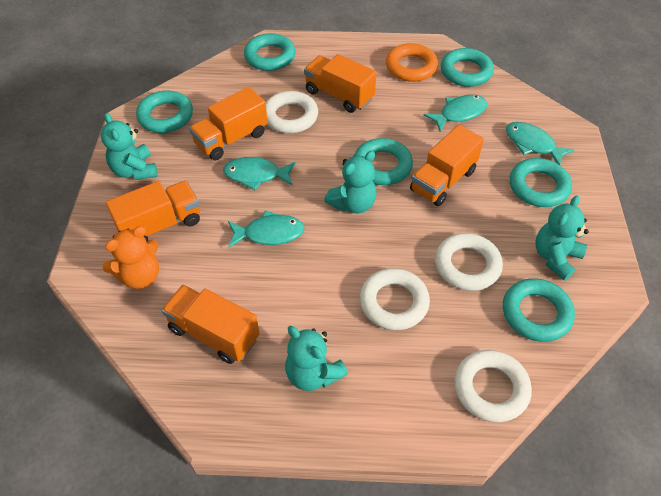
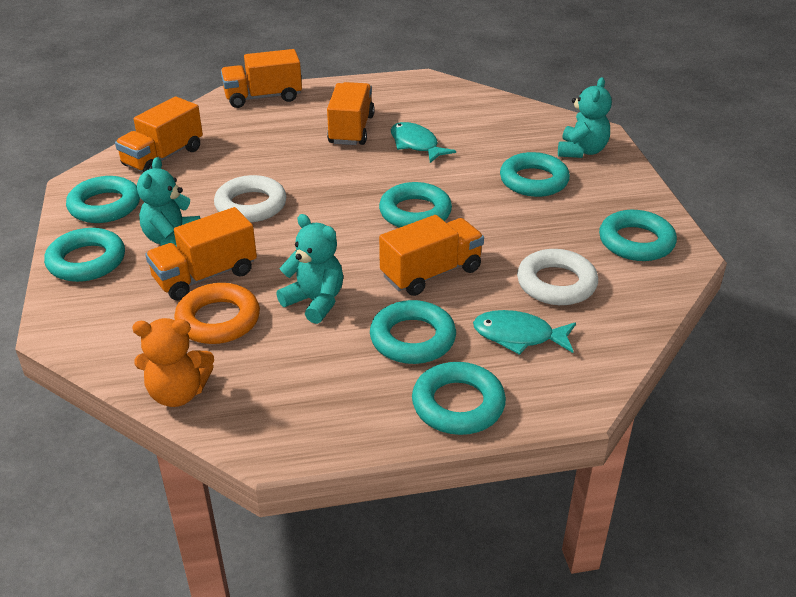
turquoise fish: 4 -> 2
turquoise ring: 6 -> 7
turquoise teddy bear: 4 -> 3
white ring: 4 -> 2

